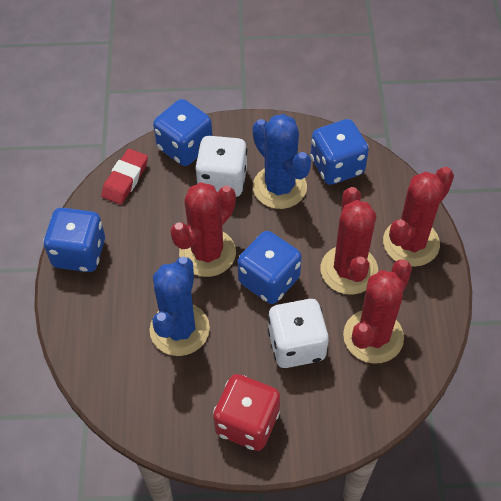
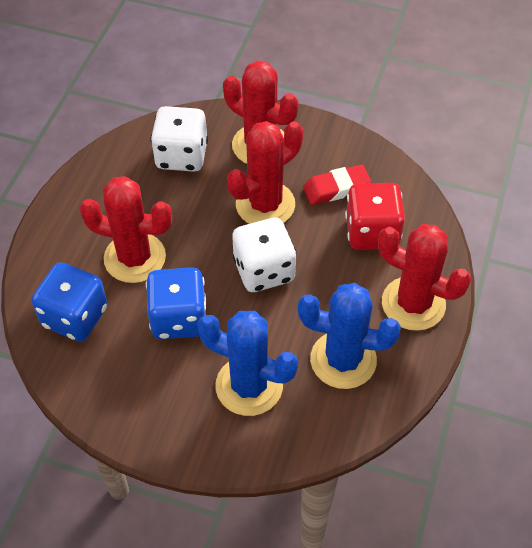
blue dice: 4 -> 2

